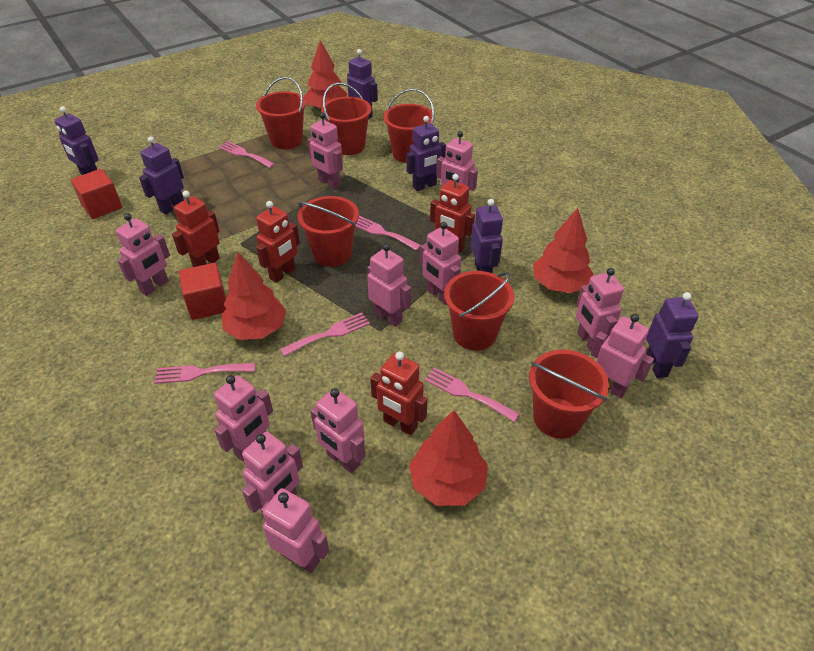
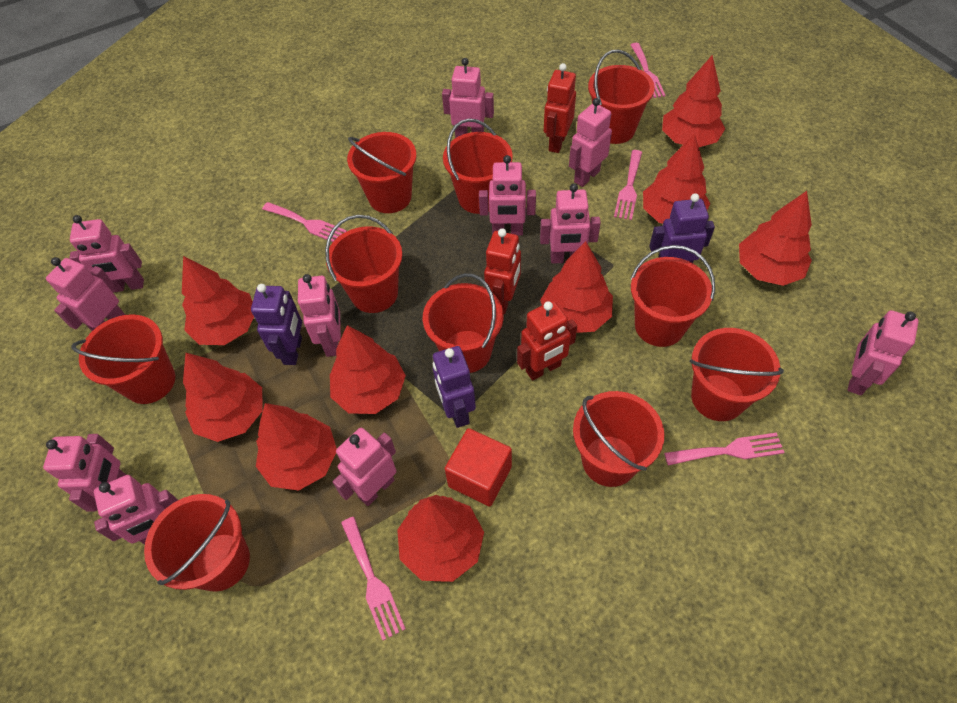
purple robot: 6 -> 3
red bucket: 6 -> 10
red cube: 2 -> 1
red robot: 4 -> 3
red tree: 4 -> 9

